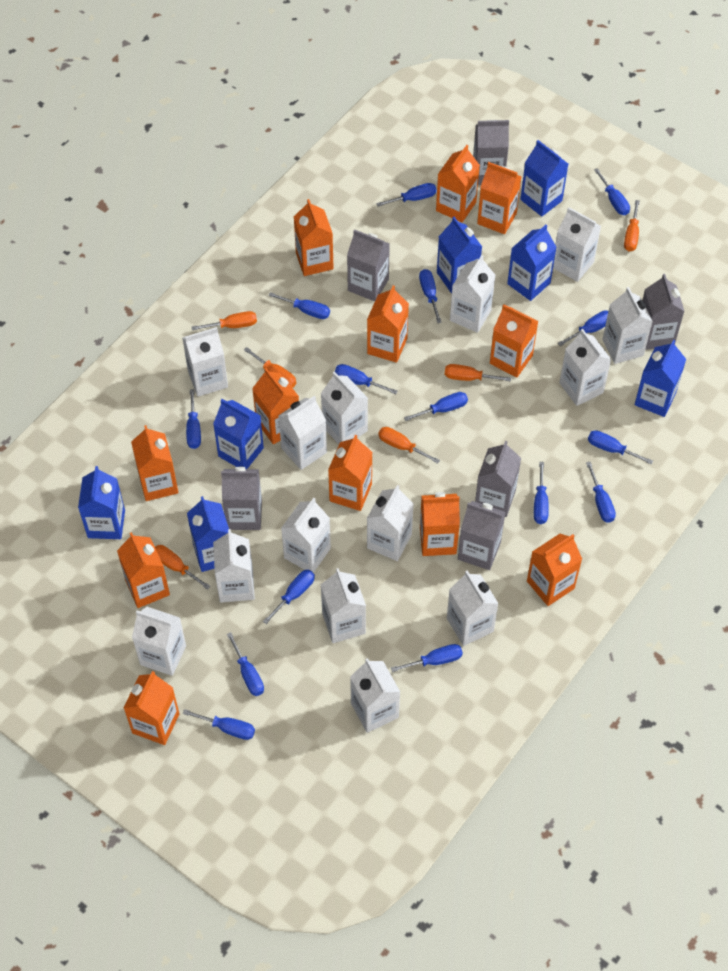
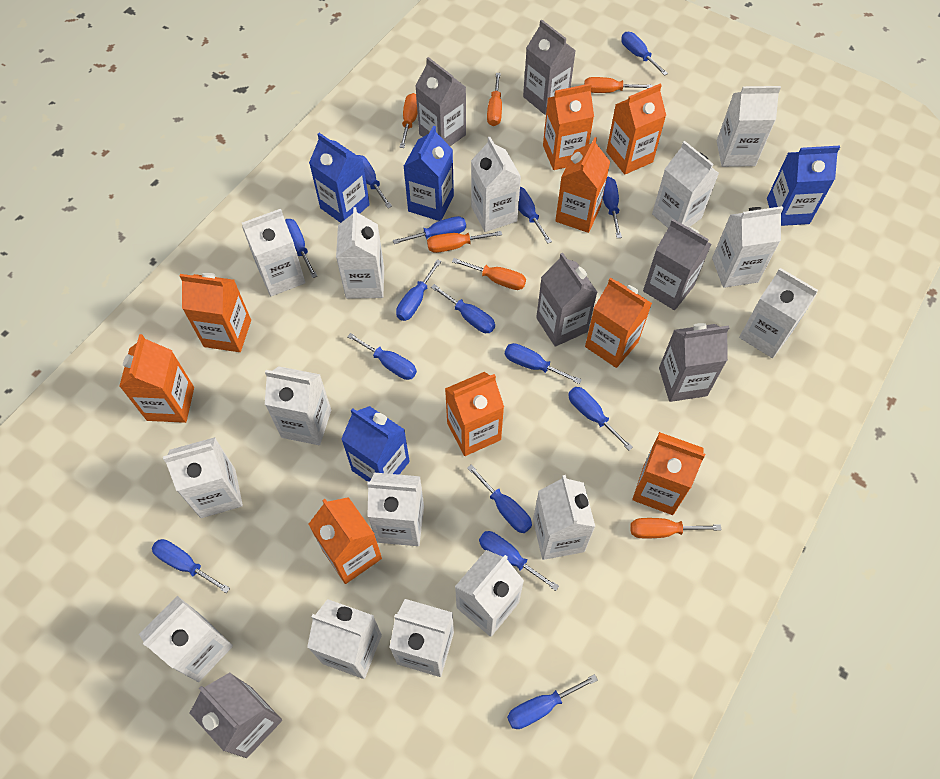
blue carton: 7 -> 4
orange carton: 12 -> 9
white carton: 14 -> 15

